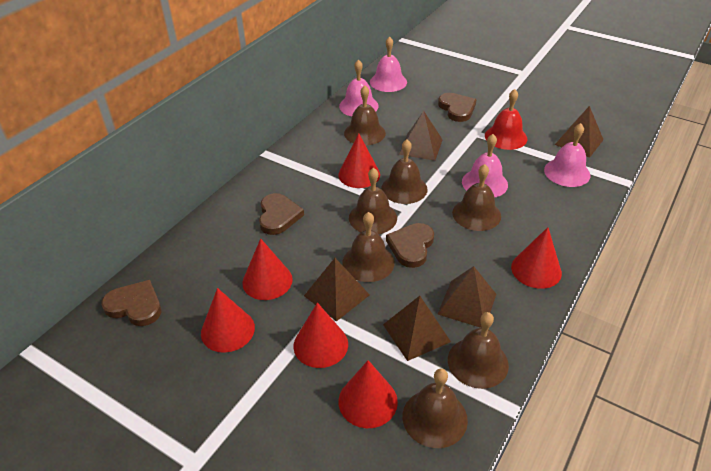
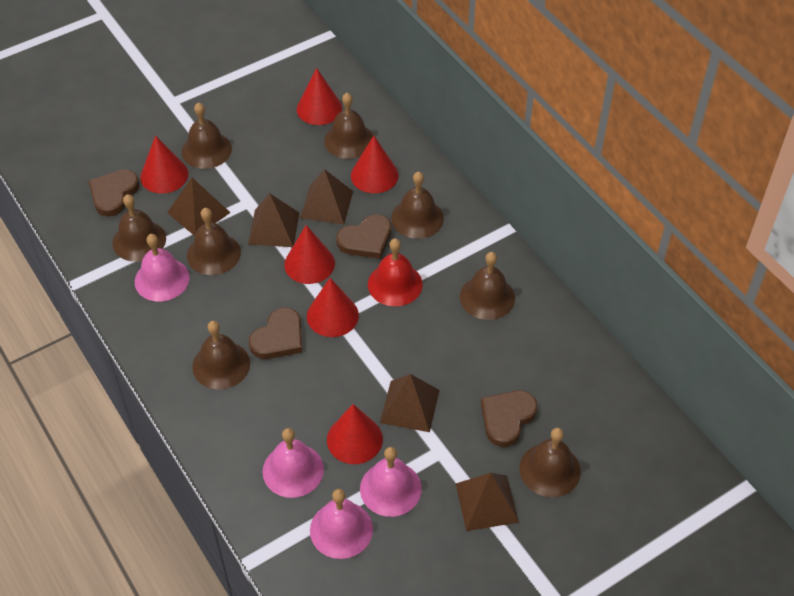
brown bell: 7 -> 8

